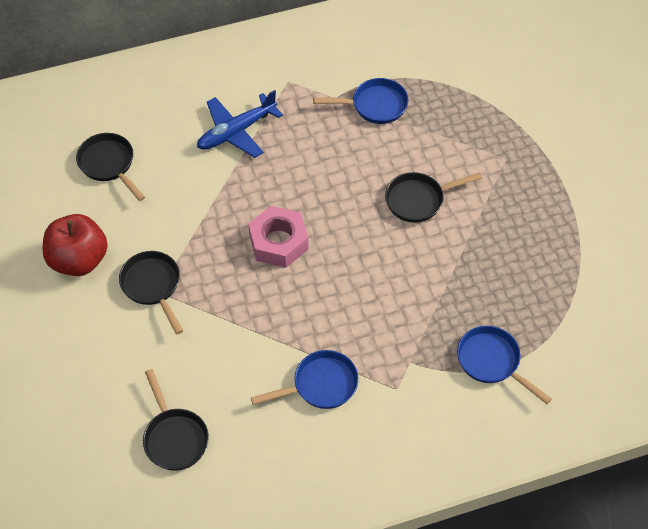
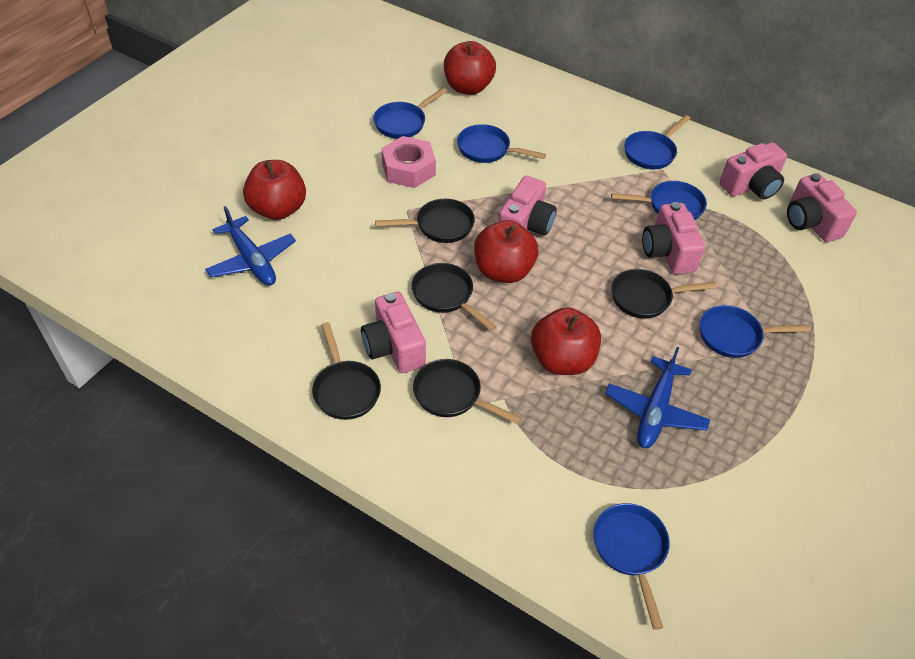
black pan: 4 -> 5
blue pan: 3 -> 6
blue plane: 1 -> 2
pink camera: 0 -> 5
red apple: 1 -> 4

